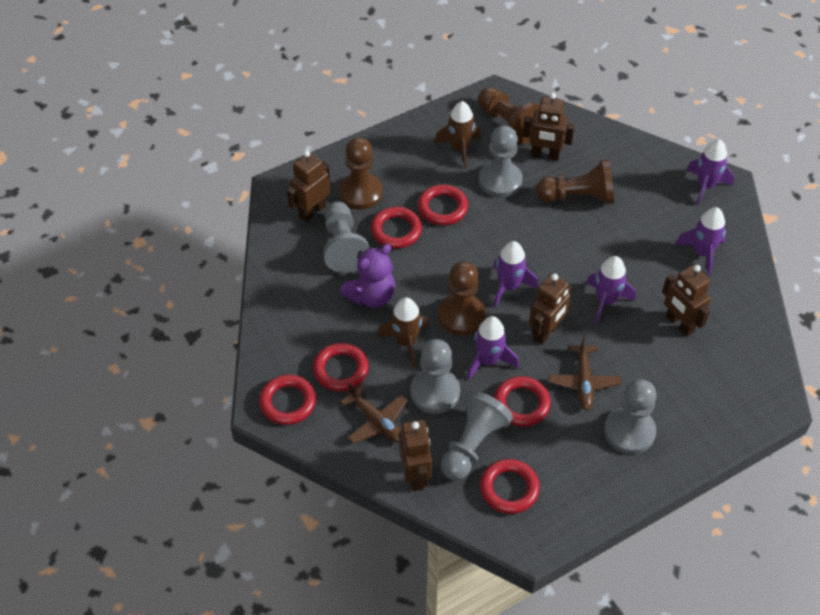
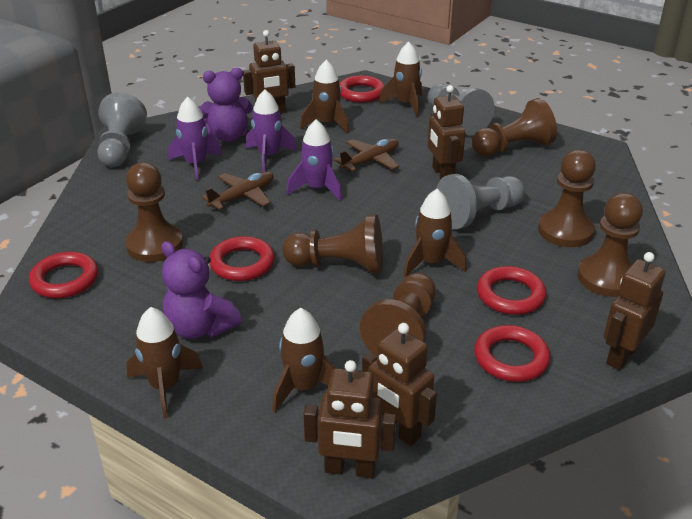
brown pawn: 4 -> 6
brown rocket: 2 -> 5
grey pawn: 5 -> 3
purple rocket: 5 -> 3
purple teddy bear: 1 -> 2
red ring: 6 -> 5

